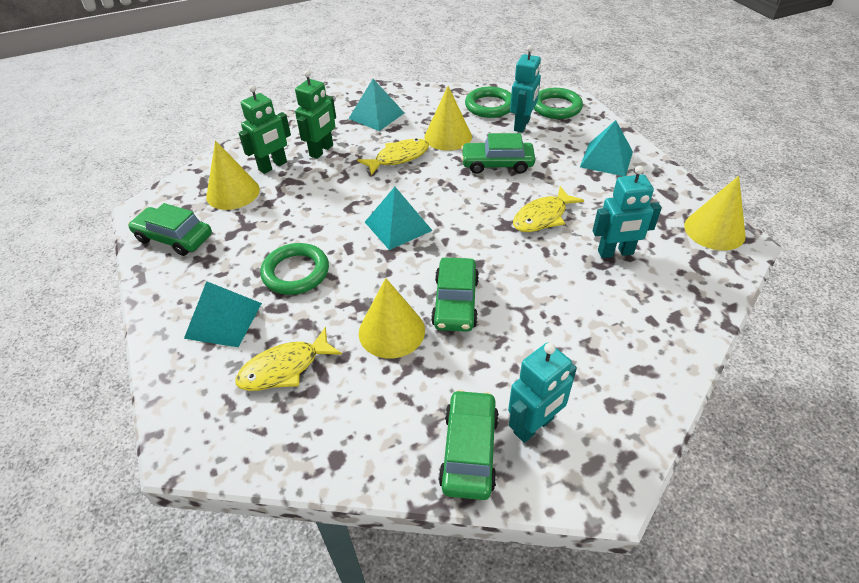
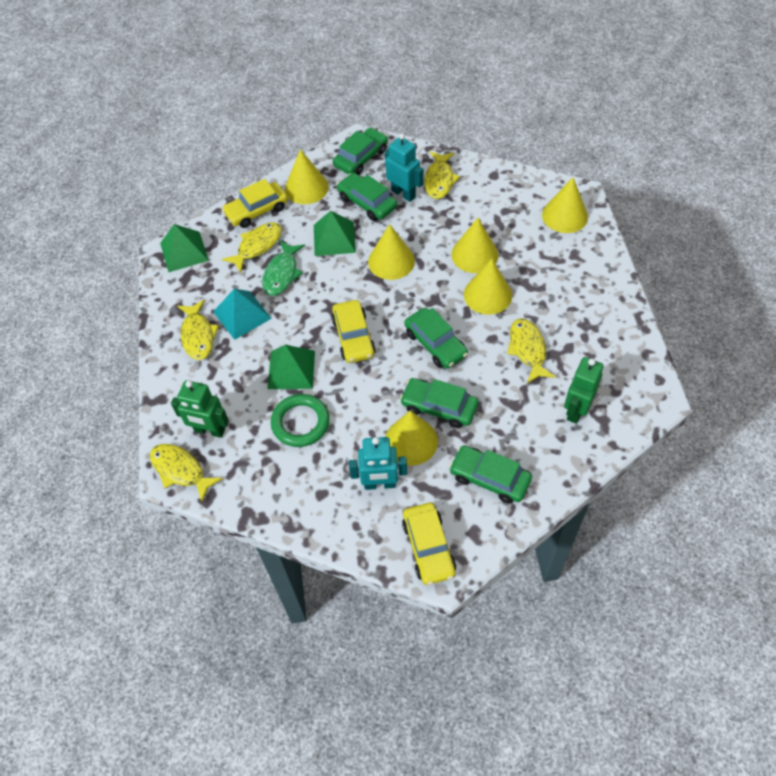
green car: 4 -> 5
green fish: 0 -> 1
green pyramid: 0 -> 3
green ring: 3 -> 1
turquoise pyramid: 4 -> 1
turquoise robot: 3 -> 2
yellow car: 0 -> 3
yellow cone: 4 -> 6
yellow fish: 3 -> 5

